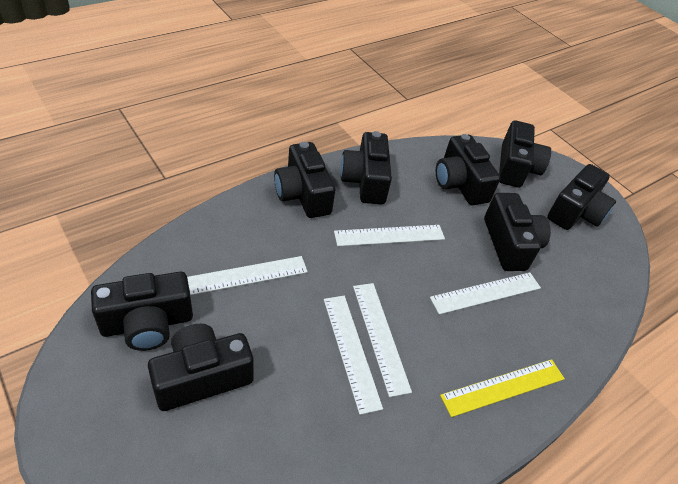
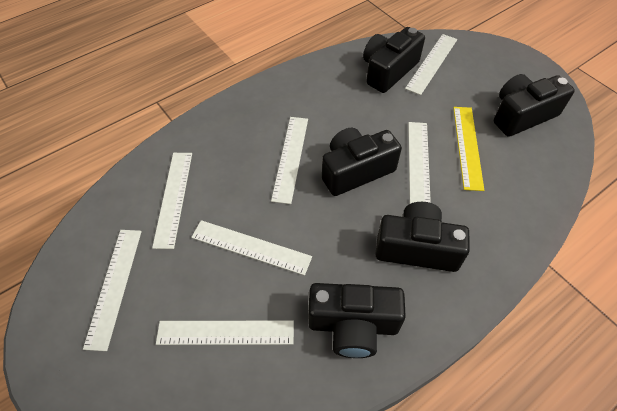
black camera: 8 -> 5
white ruler: 5 -> 7

